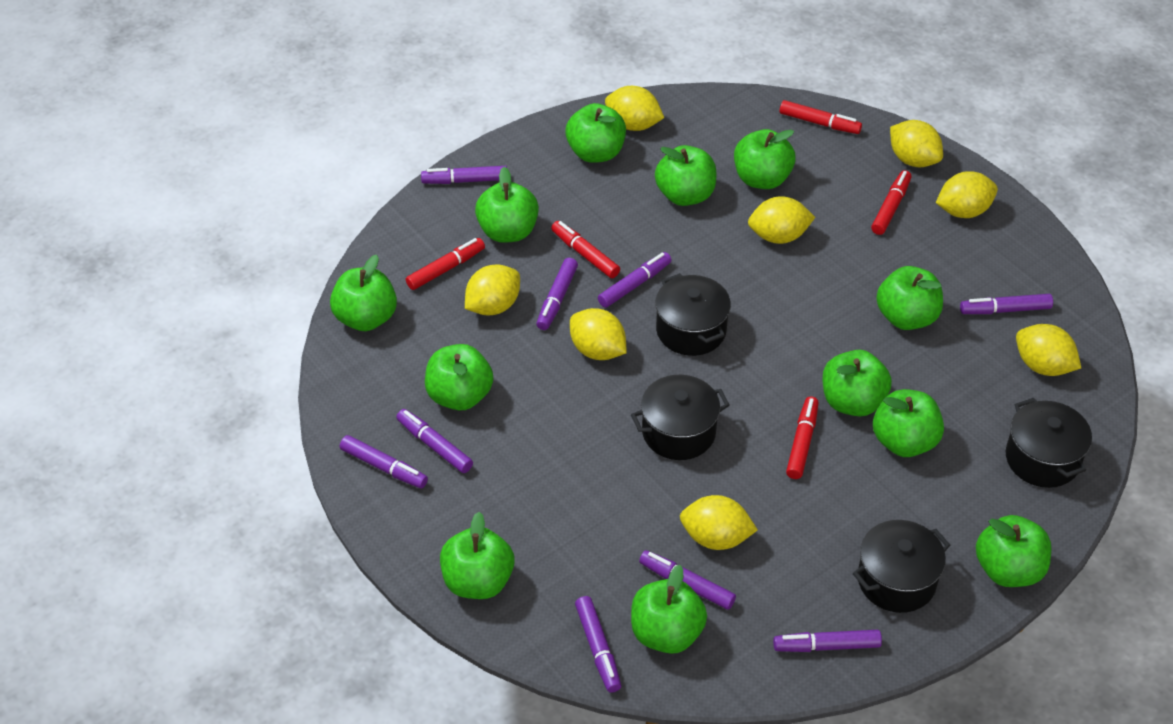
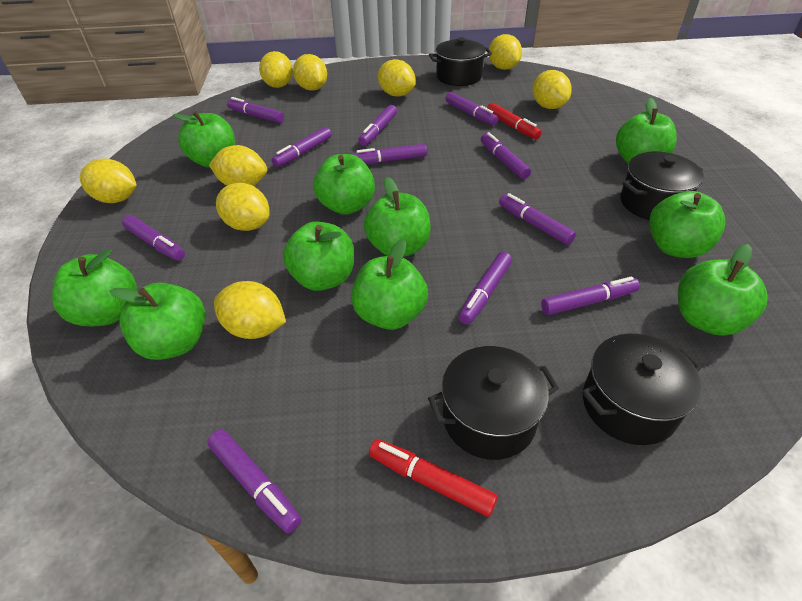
green apple: 12 -> 10
purple marker: 9 -> 11
red marker: 5 -> 2
yellow lemon: 8 -> 9

